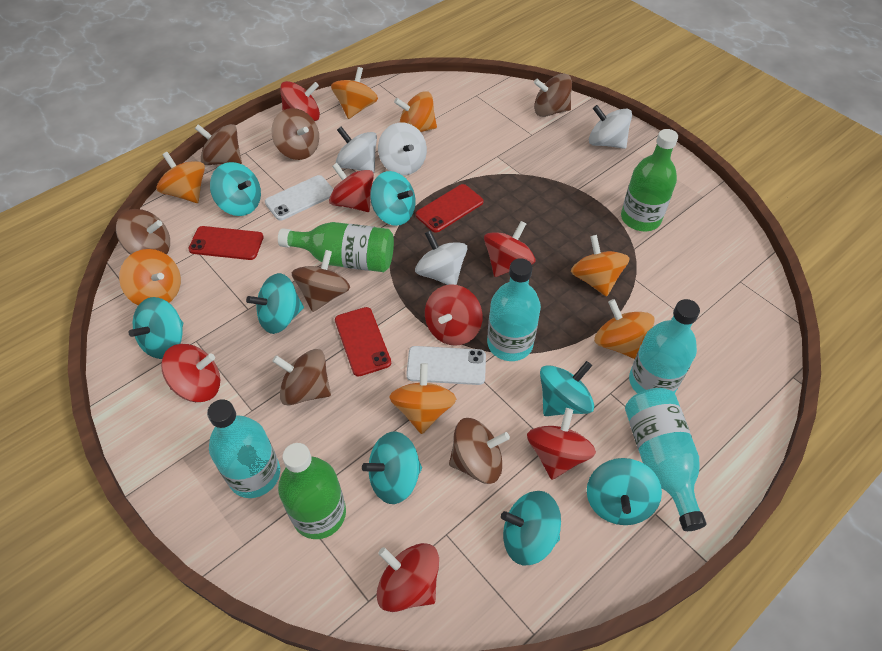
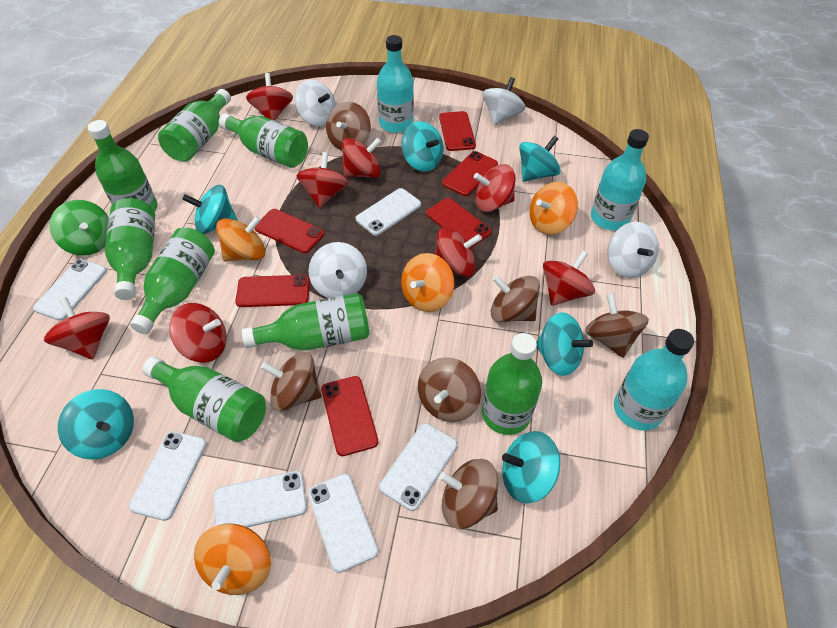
brown spinning top: 7 -> 6
green bottle: 3 -> 8
green spinning top: 0 -> 1
orange spinning top: 7 -> 4
red phone: 3 -> 6
red spinning top: 7 -> 8
turquoise bottle: 4 -> 3
turquoise spinning top: 8 -> 6
white phone: 2 -> 6

